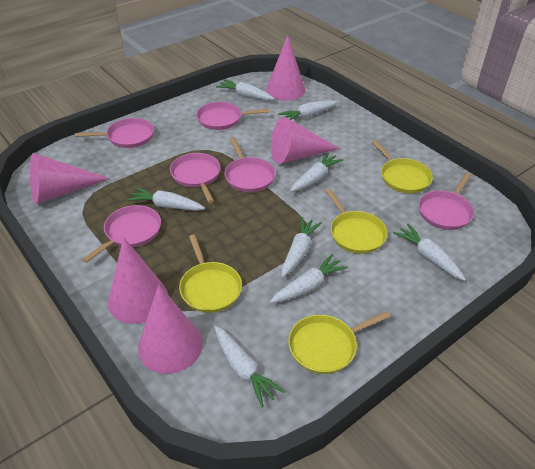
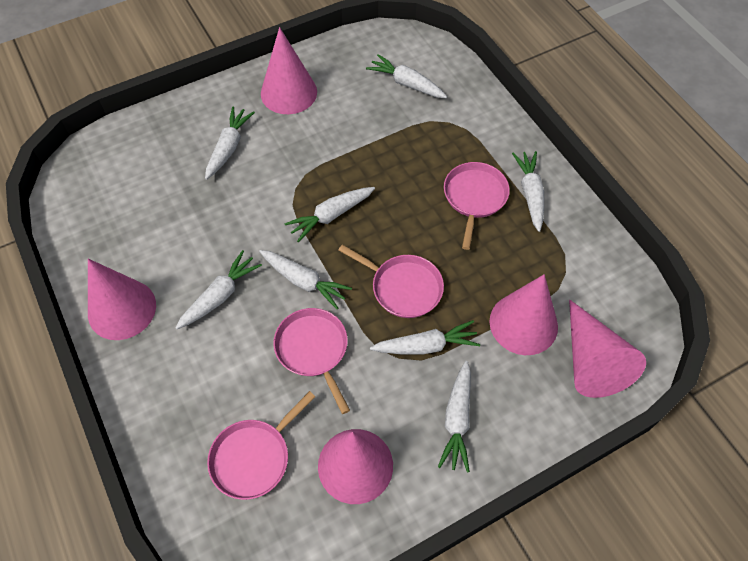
pink pan: 6 -> 4
yellow pan: 4 -> 0

